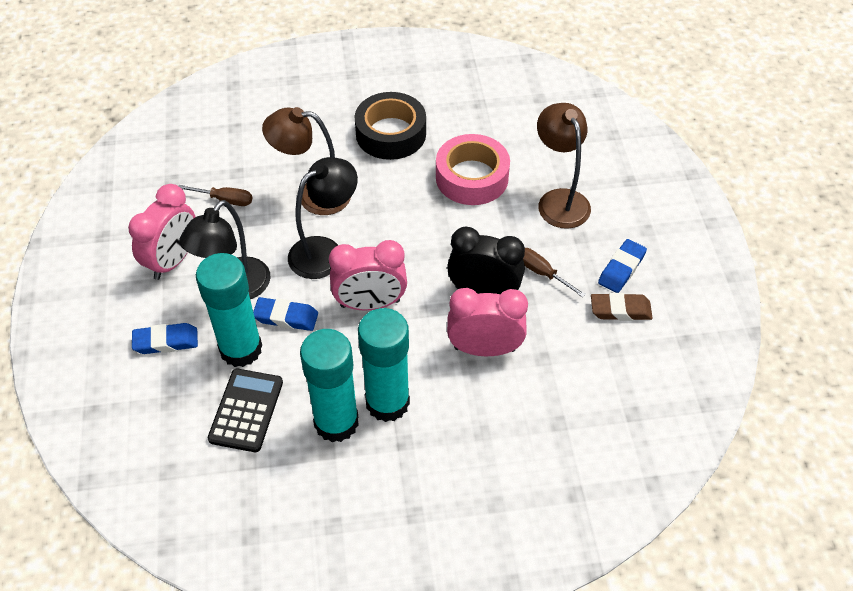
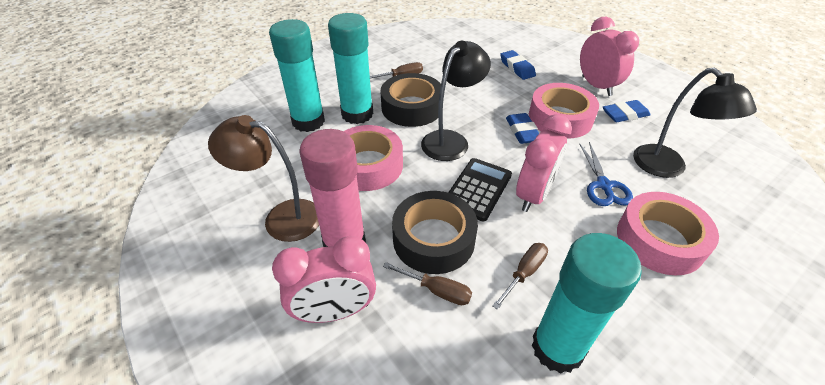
black clock: 1 -> 0
black tape: 1 -> 2
blue scissors: 0 -> 1
brown eraser: 1 -> 0
brown lamp: 2 -> 1
brown screwdriver: 2 -> 3
pink glue stick: 0 -> 1
pink tape: 1 -> 3

